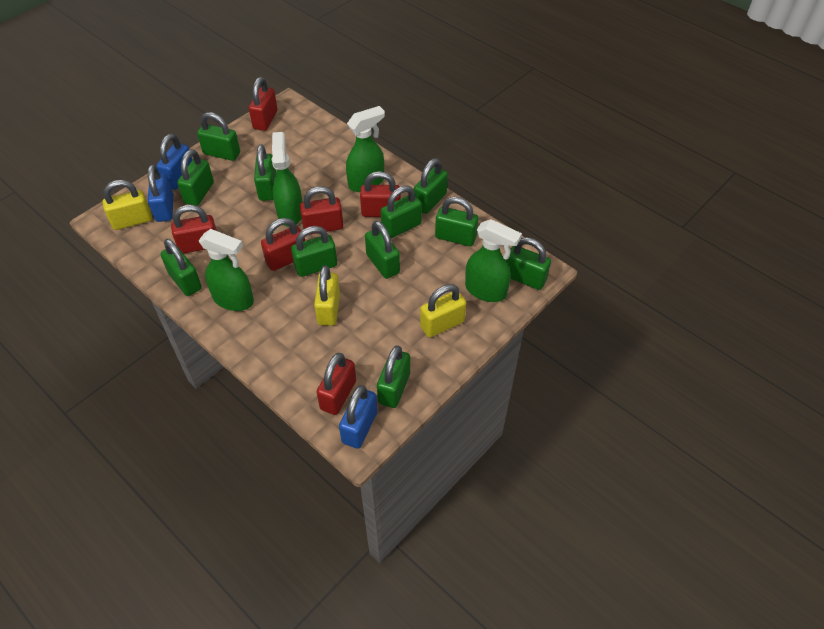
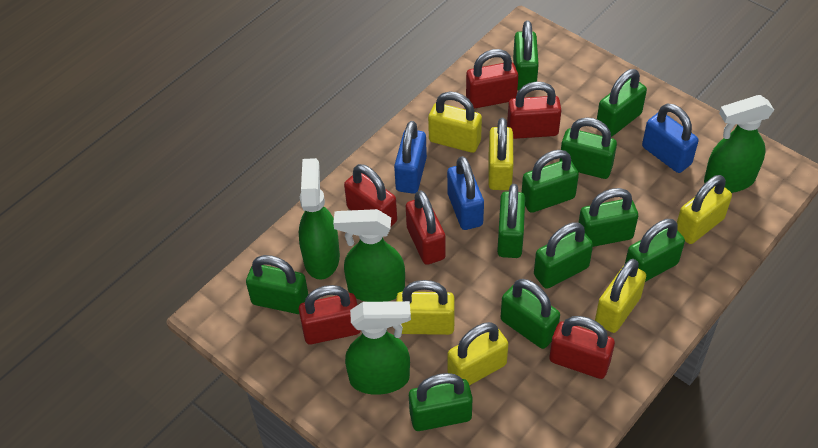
yellow padlock: 3 -> 6

